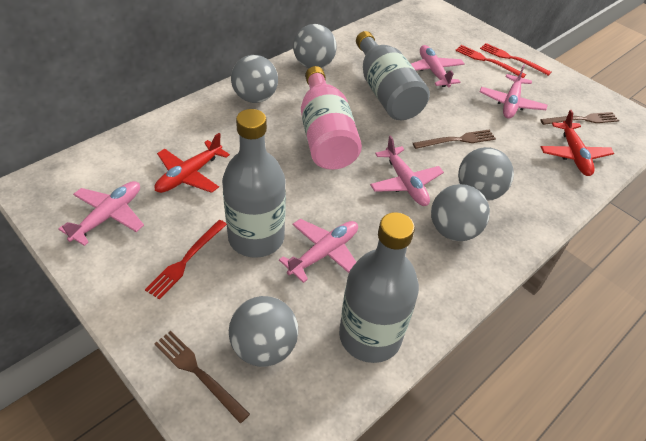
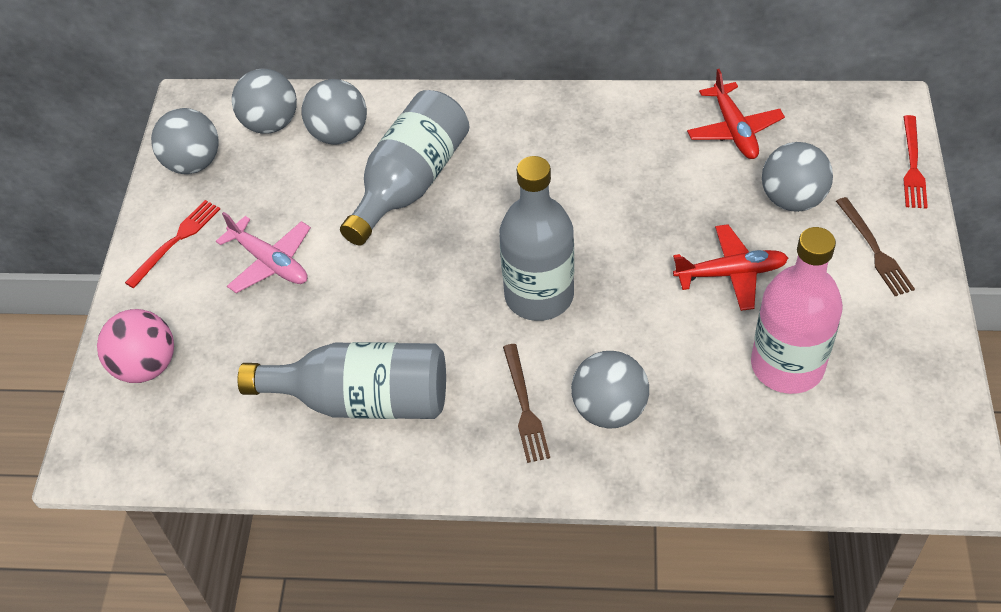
brown fork: 3 -> 2
pink ball: 0 -> 1
pink plane: 5 -> 1
red fork: 3 -> 2

